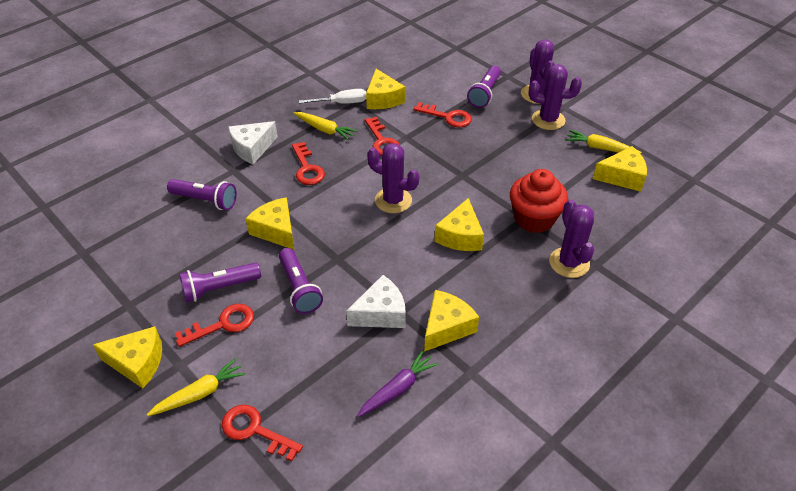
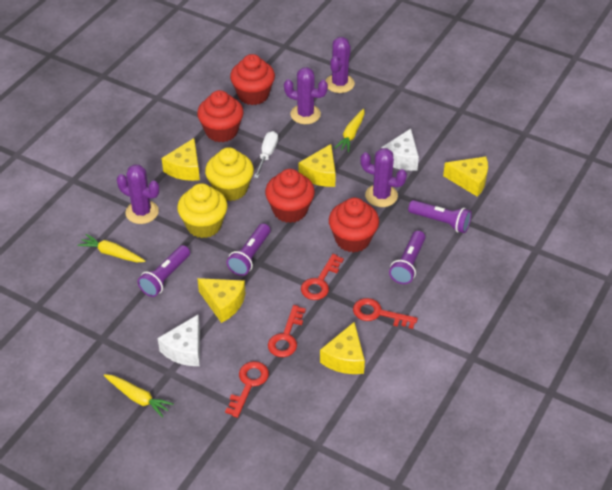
purple carrot: 1 -> 0
red cupcake: 1 -> 4
red key: 5 -> 4
yellow cheese: 6 -> 5
yellow cupcake: 0 -> 2

